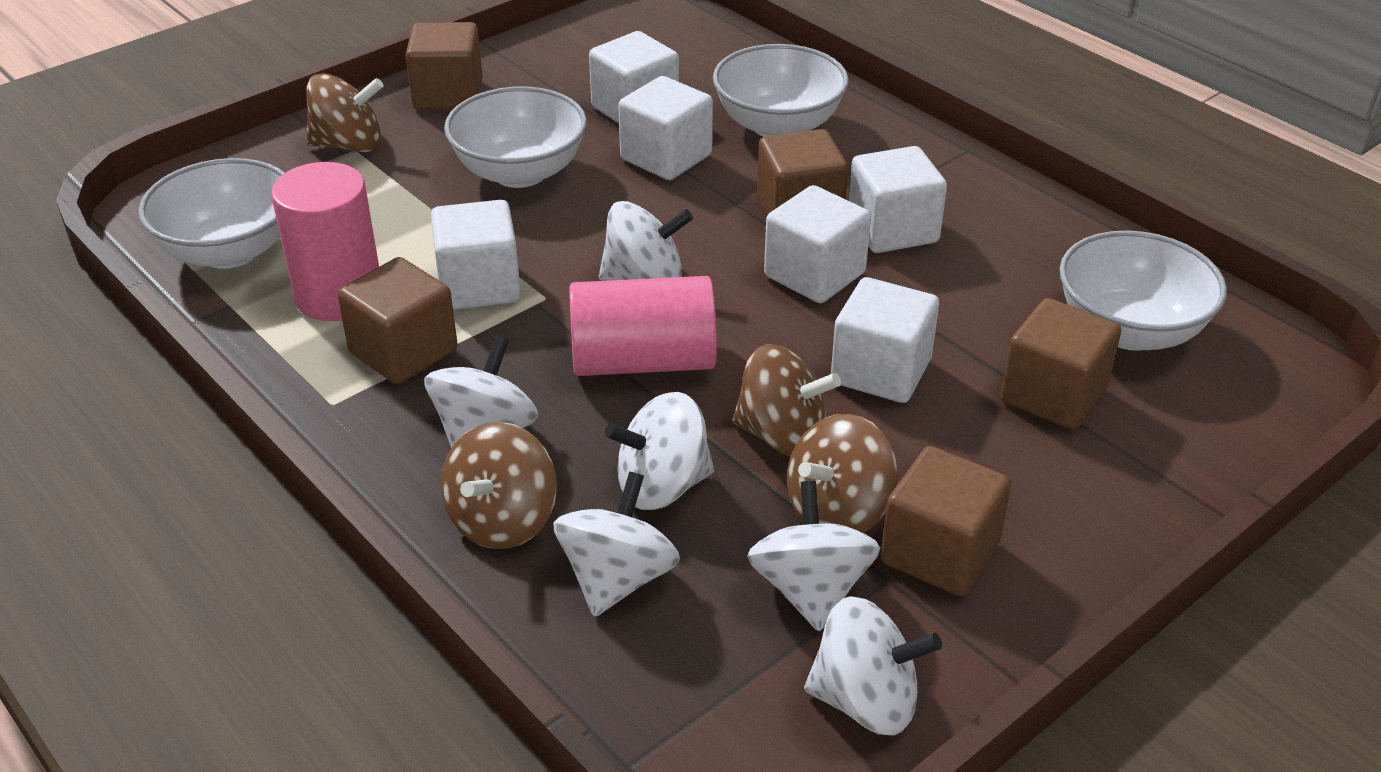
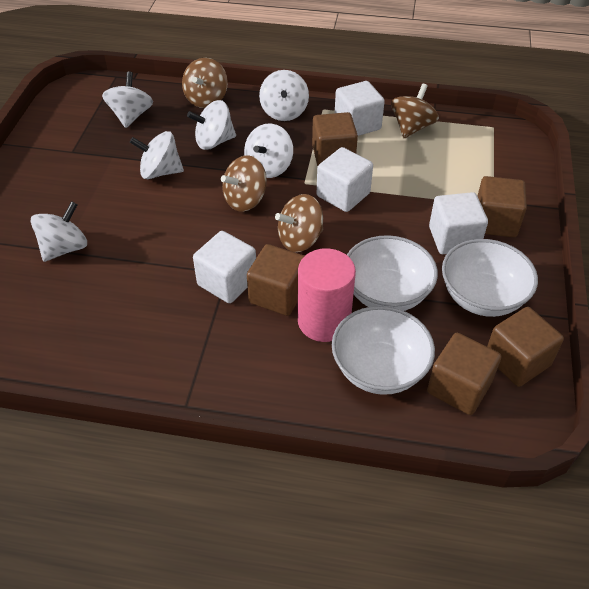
pink cylinder: 2 -> 1
white bowl: 4 -> 3
white cube: 6 -> 4

